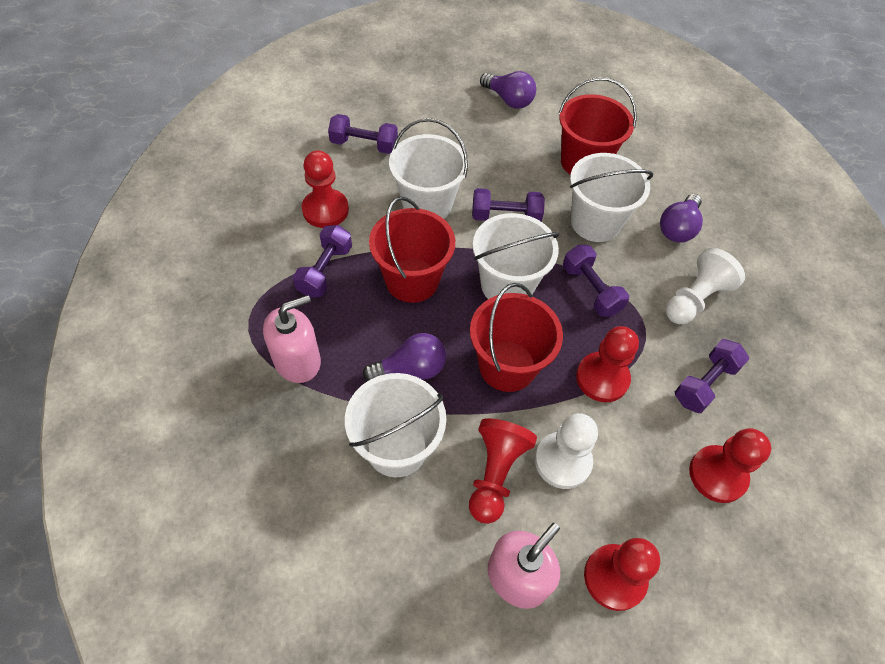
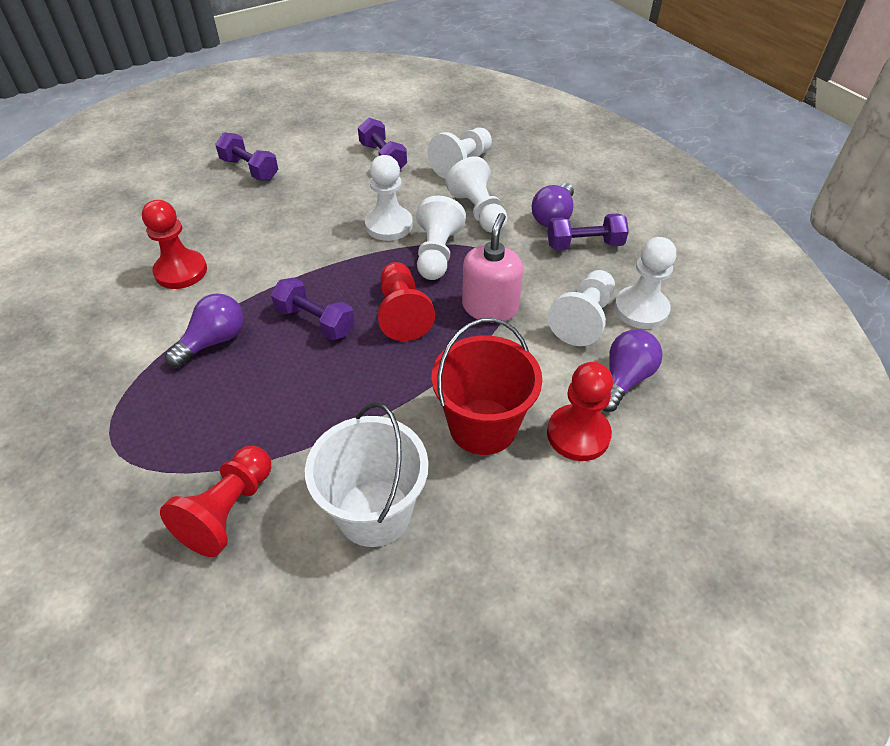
pink soap dispenser: 2 -> 1
purple dumbbell: 5 -> 4
red bucket: 3 -> 1
red pawn: 5 -> 4
white bucket: 4 -> 1
white pawn: 2 -> 6

